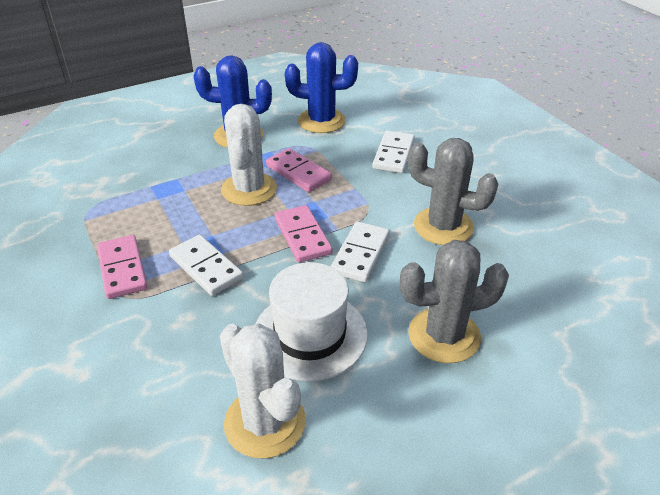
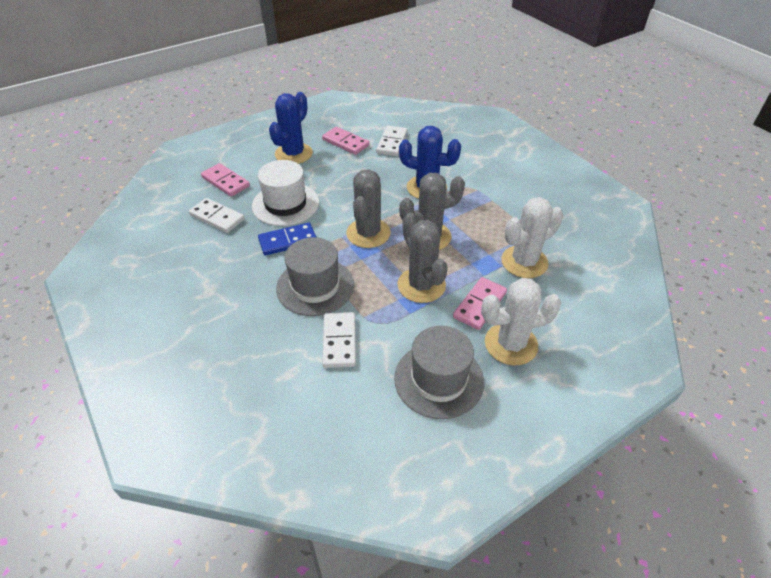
blue domino: 0 -> 1
grey cactus: 2 -> 3
grey hat: 0 -> 2

